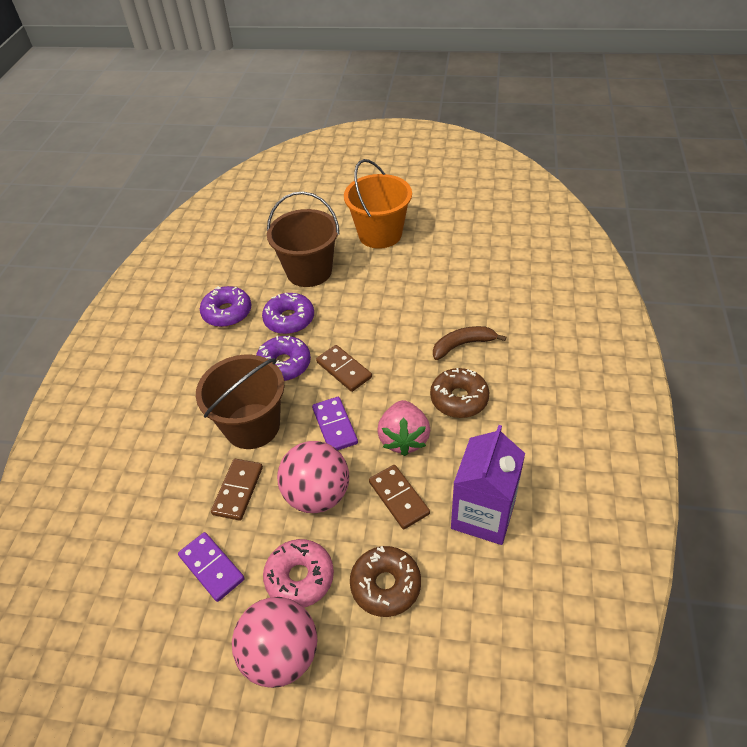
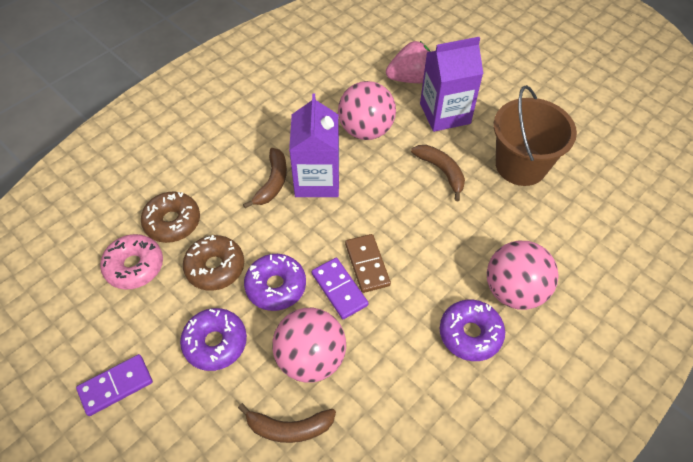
brown banana: 1 -> 3
brown bucket: 2 -> 1
brown domino: 3 -> 1
orange bucket: 1 -> 0
pink ball: 2 -> 3
purple carton: 1 -> 2

